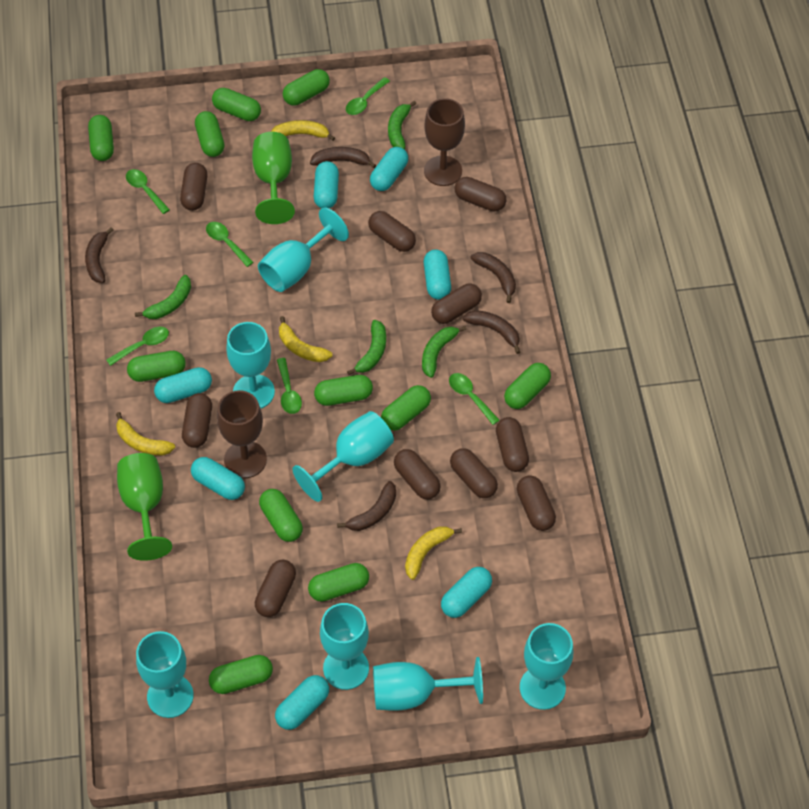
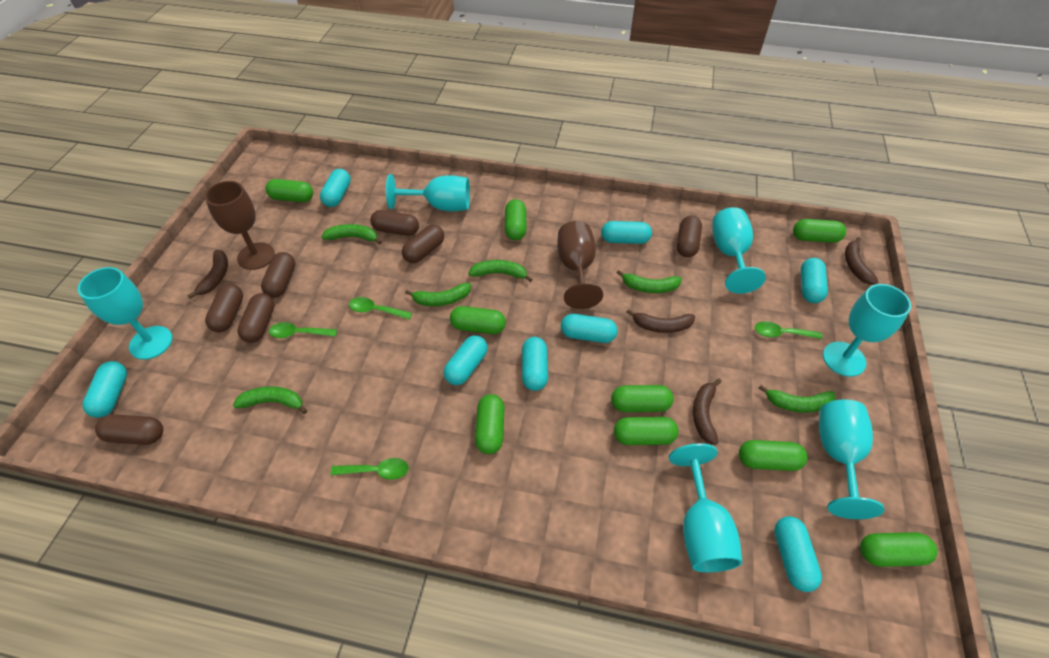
brown banana: 5 -> 4
brown capsule: 10 -> 7
green banana: 4 -> 6
green capsule: 11 -> 9
green goblet: 2 -> 0
green spoon: 6 -> 4
turquoise capsule: 7 -> 8
turquoise goblet: 7 -> 6
yellow banana: 4 -> 0

